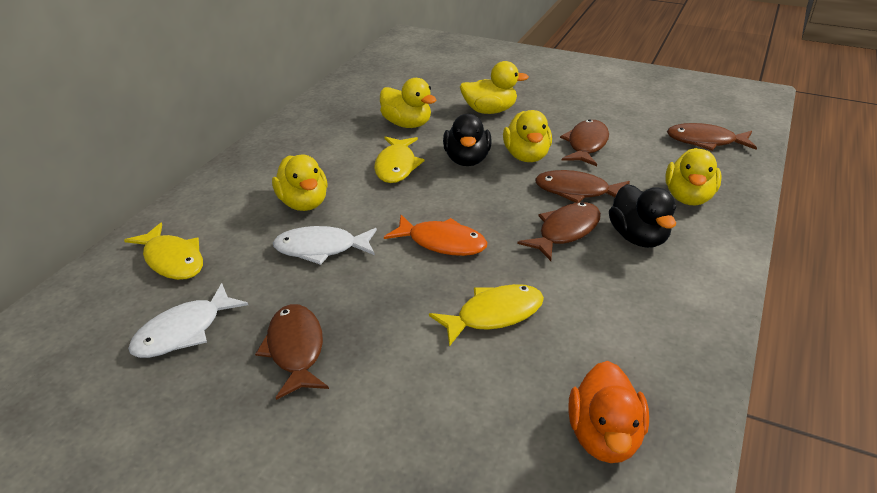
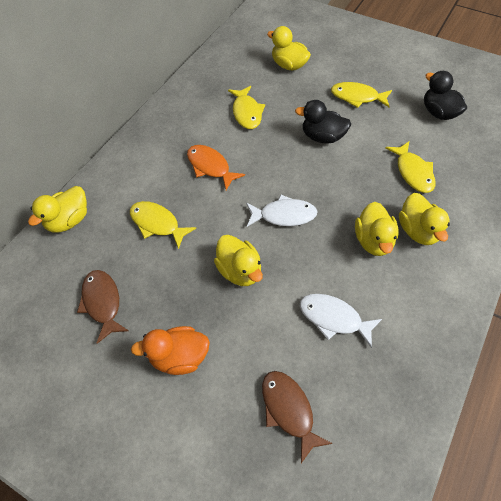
brown fish: 5 -> 2
yellow fish: 3 -> 4

